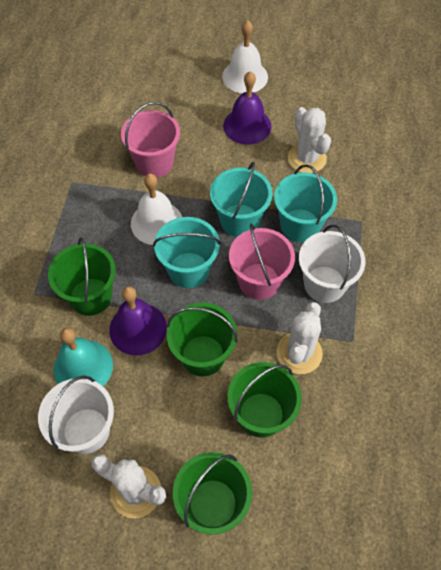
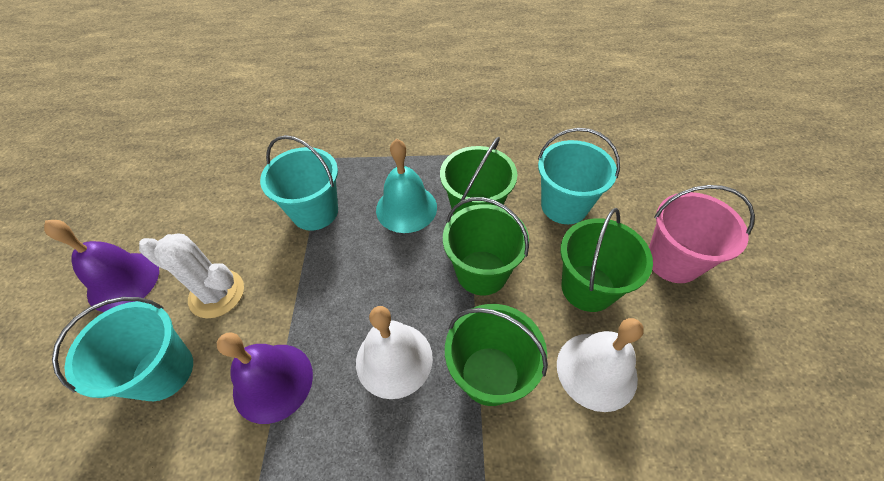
pink bucket: 2 -> 1
white bucket: 2 -> 0
white cactus: 3 -> 1

